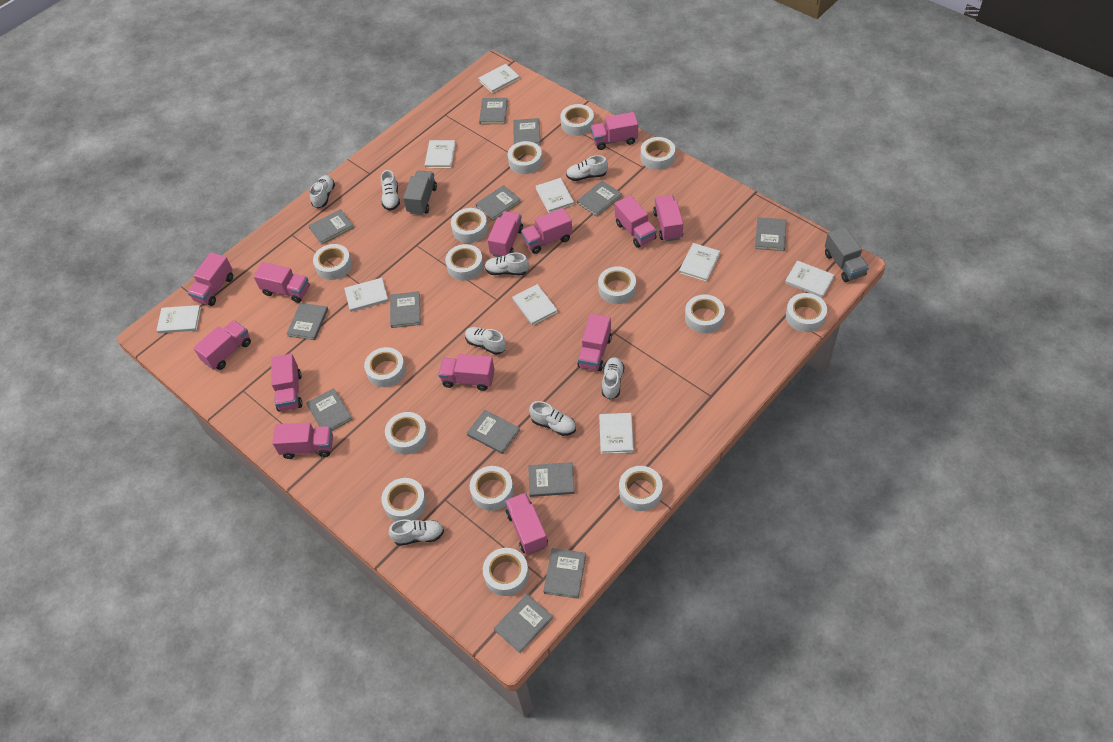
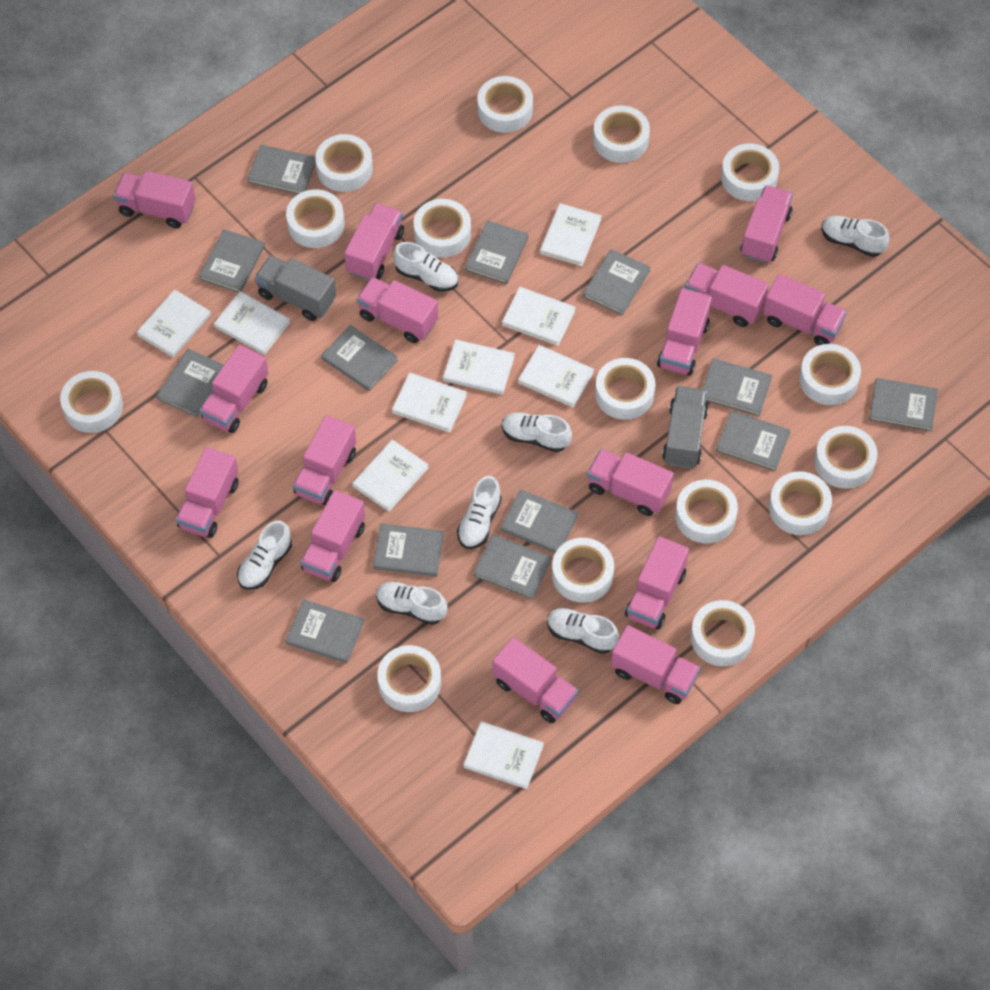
pink truck: 13 -> 15
white shoe: 8 -> 7

